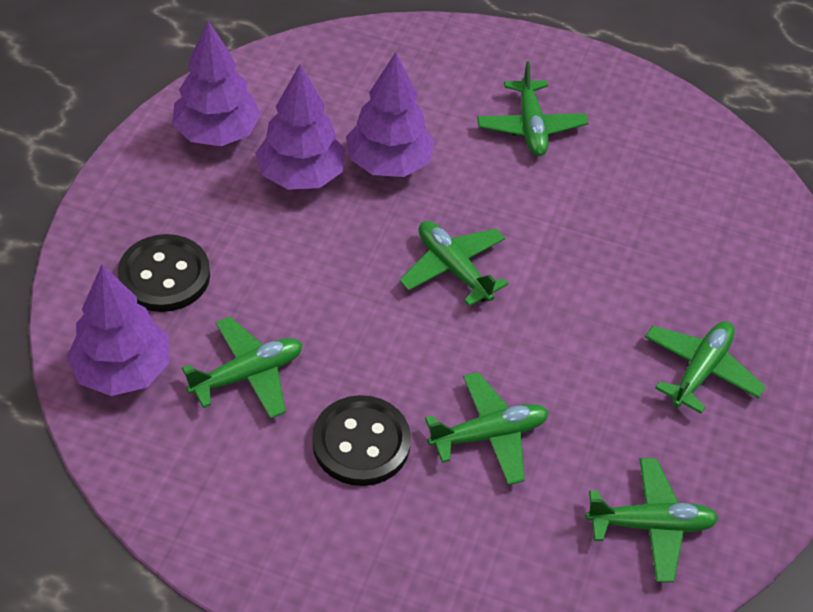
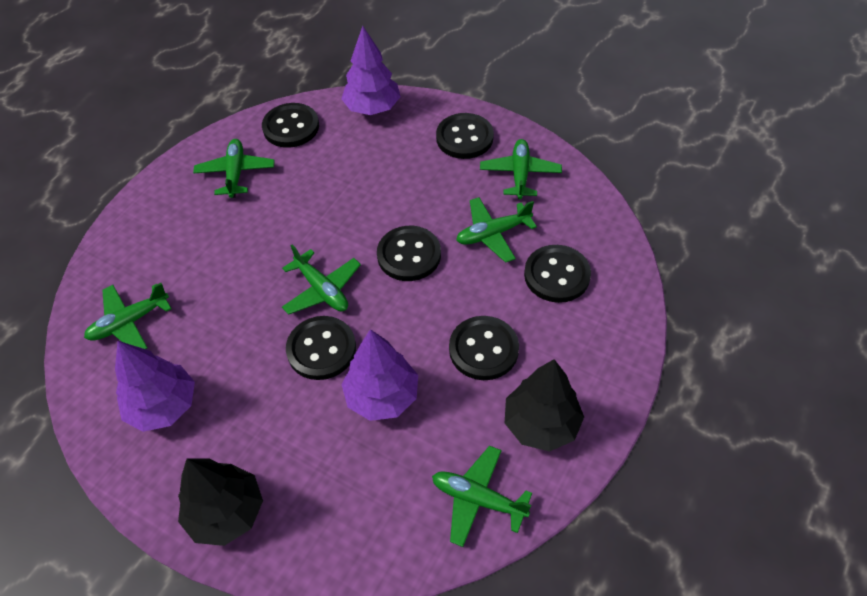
black button: 2 -> 6
black tree: 0 -> 2
purple tree: 4 -> 3

